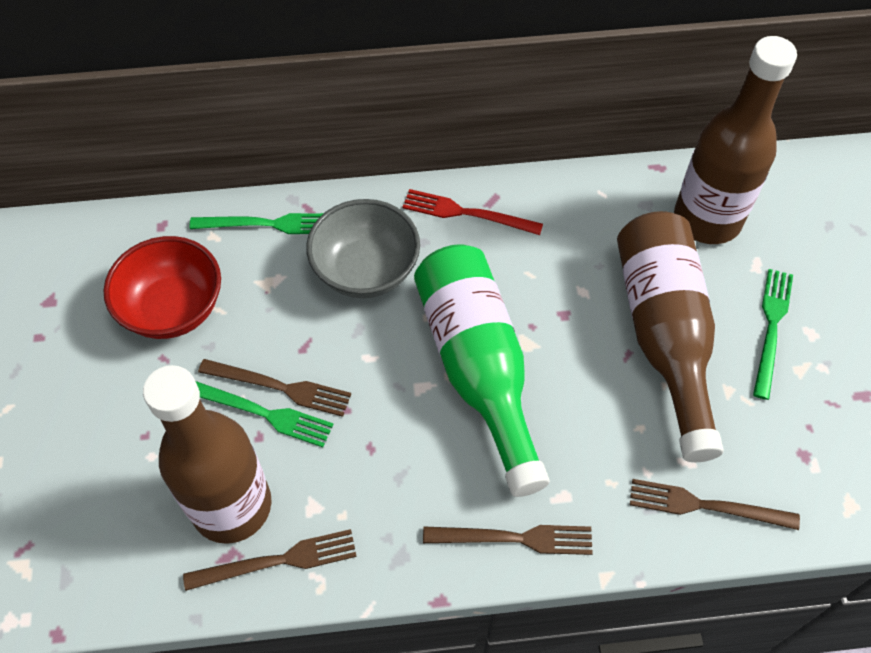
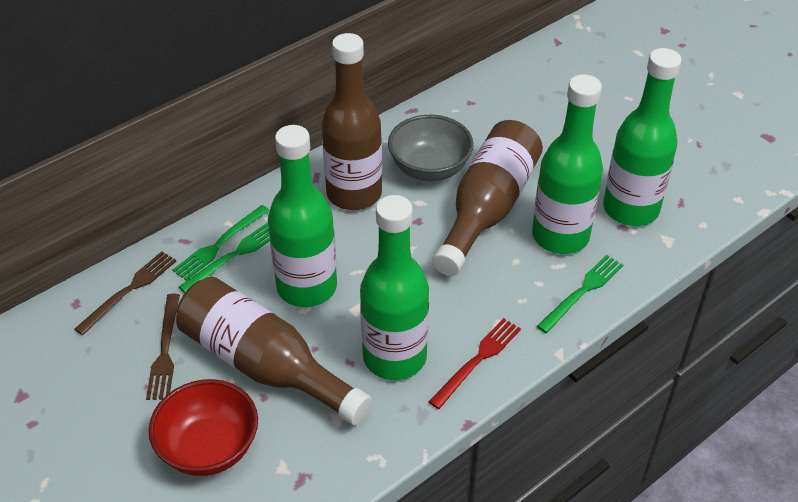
brown fork: 4 -> 2
green bottle: 1 -> 4

